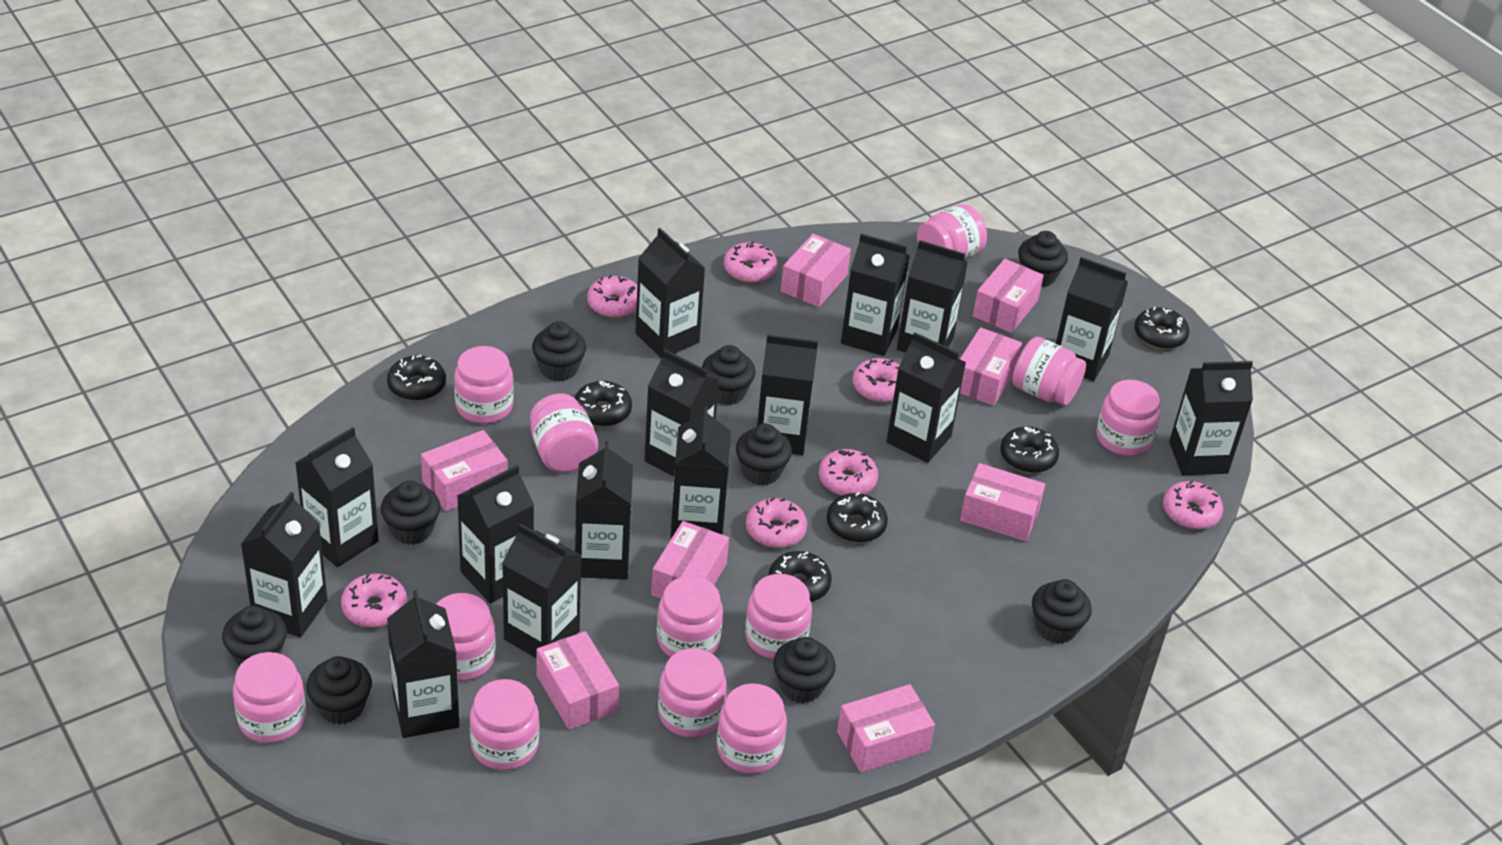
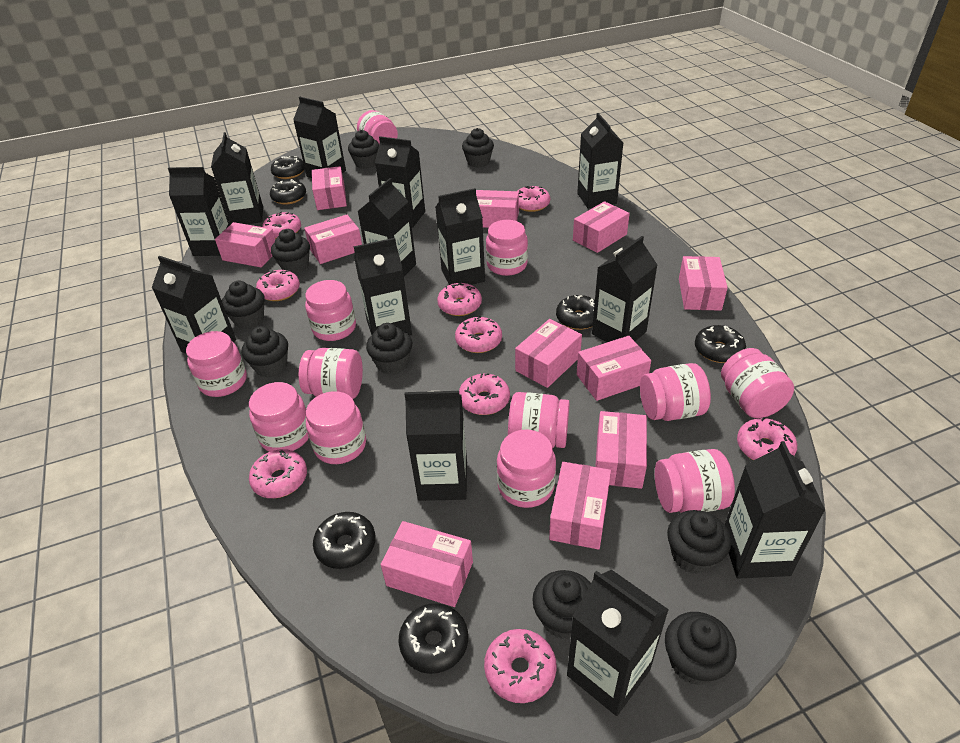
black carton: 15 -> 13
pink box: 8 -> 11
pink donut: 7 -> 9

